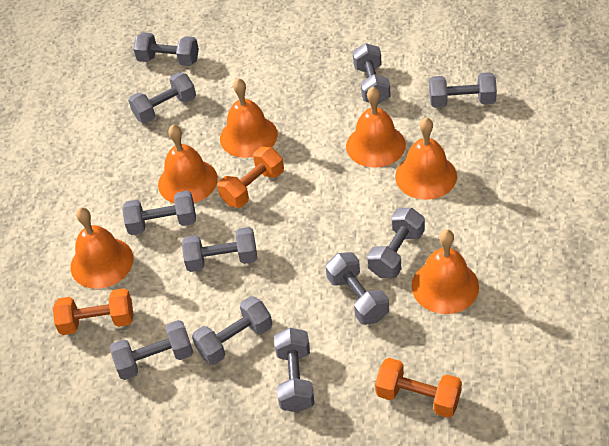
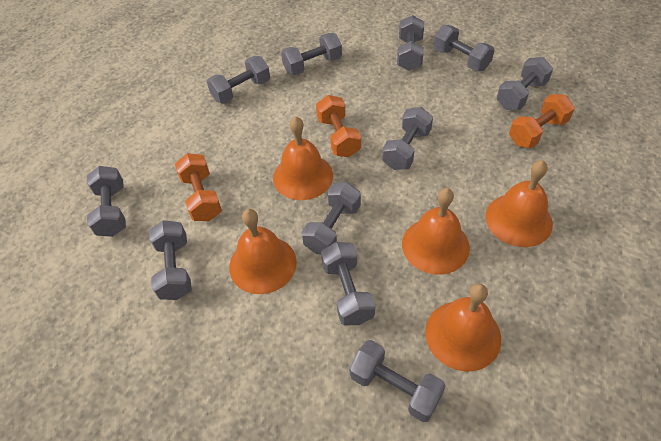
orange bell: 6 -> 5

